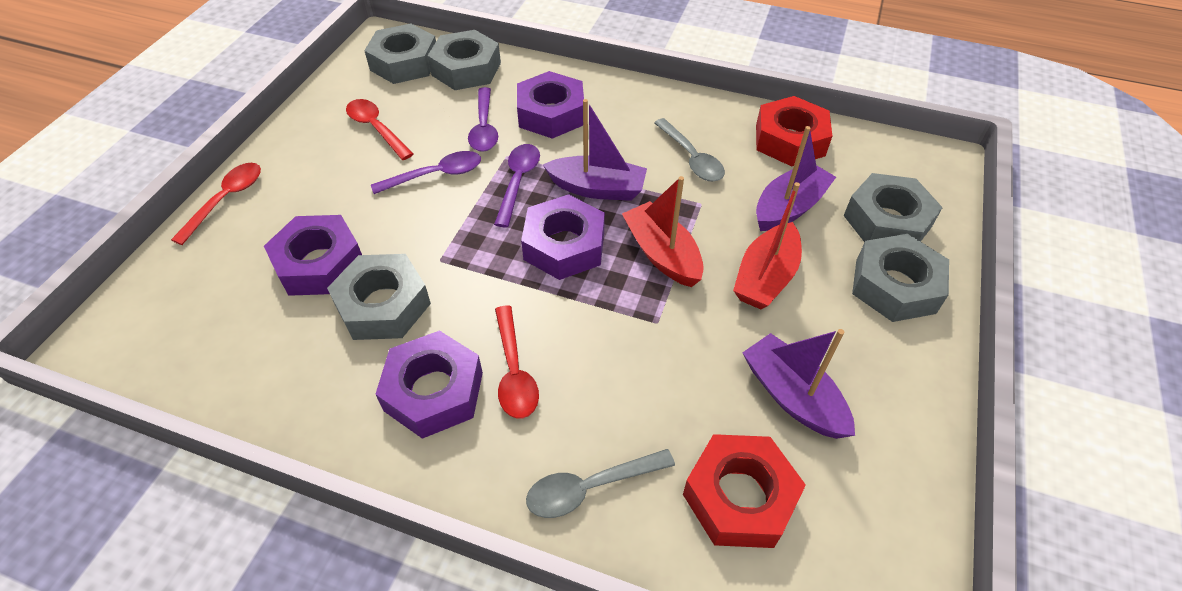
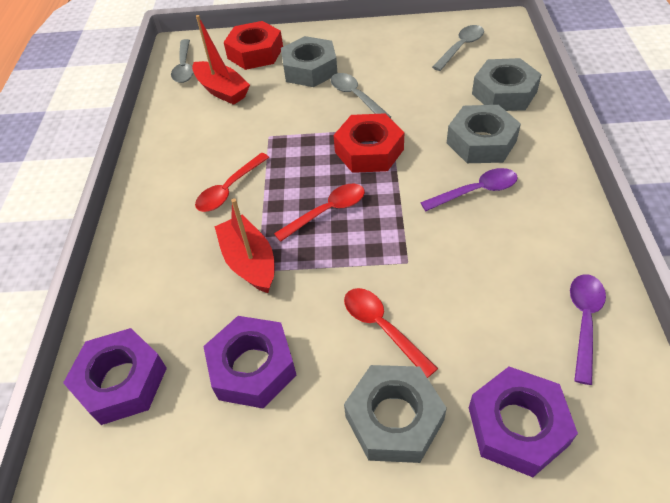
grey nut: 5 -> 4
grey spoon: 2 -> 3
purple boat: 3 -> 0
purple nut: 4 -> 3
purple spoon: 3 -> 2

